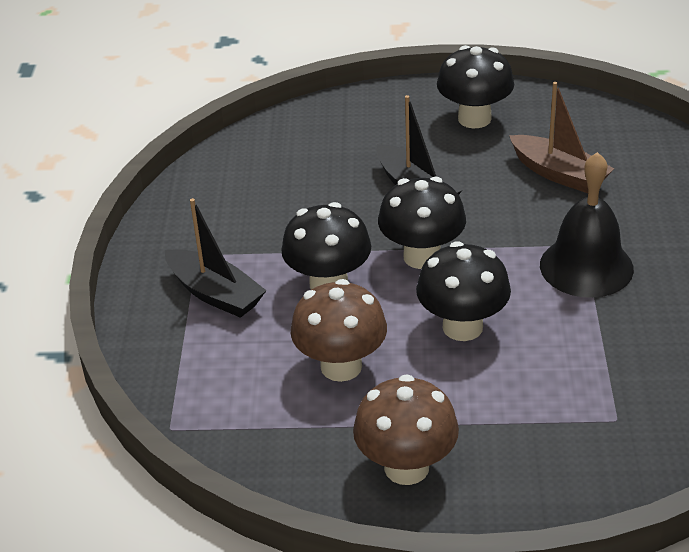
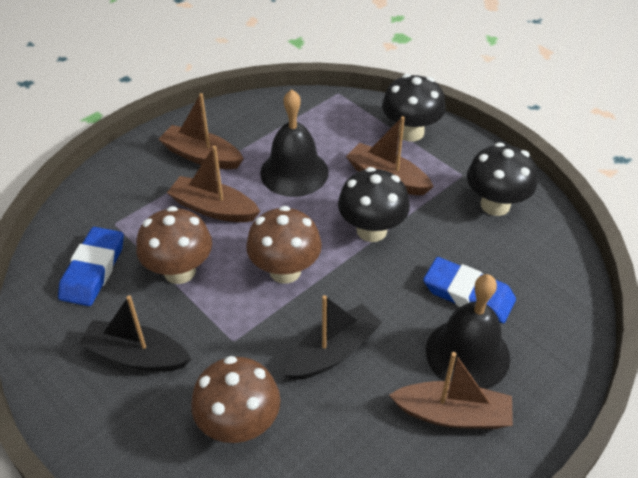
black bell: 1 -> 2
black mushroom: 4 -> 3
blue eraser: 0 -> 2
brown boat: 1 -> 4
brown mushroom: 2 -> 3

